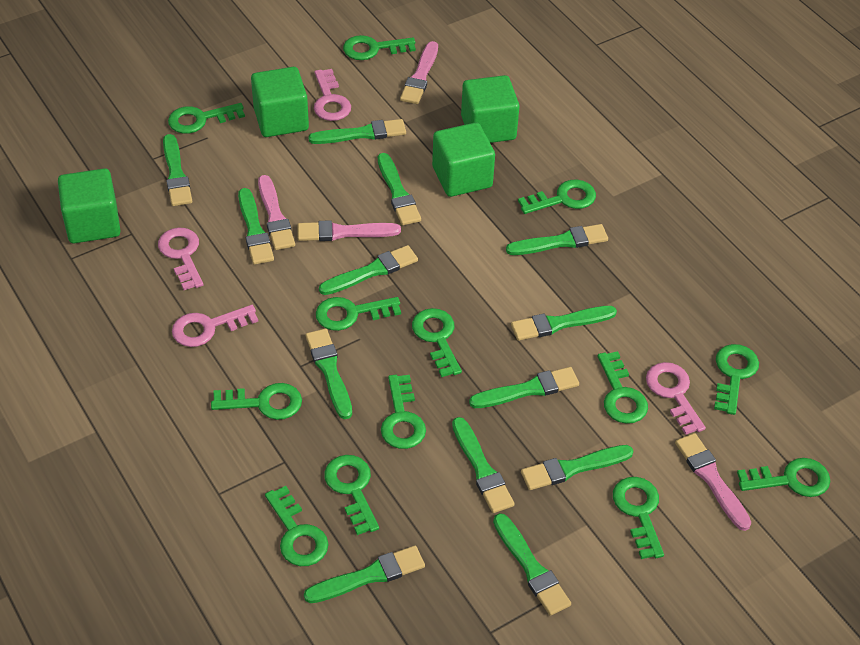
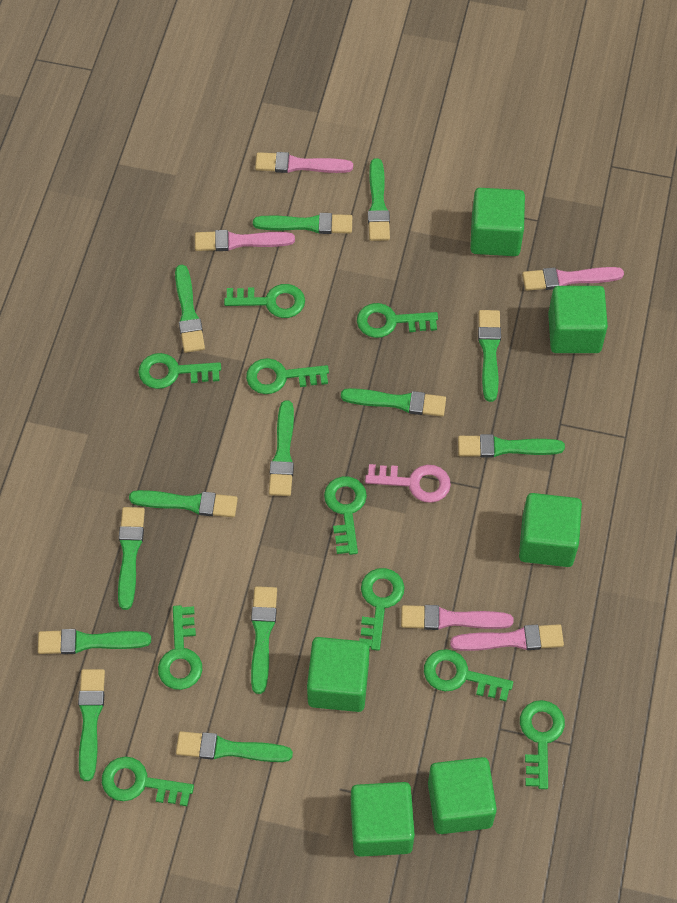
green cube: 4 -> 6
green key: 13 -> 10
pink brush: 4 -> 5
pink key: 4 -> 1

